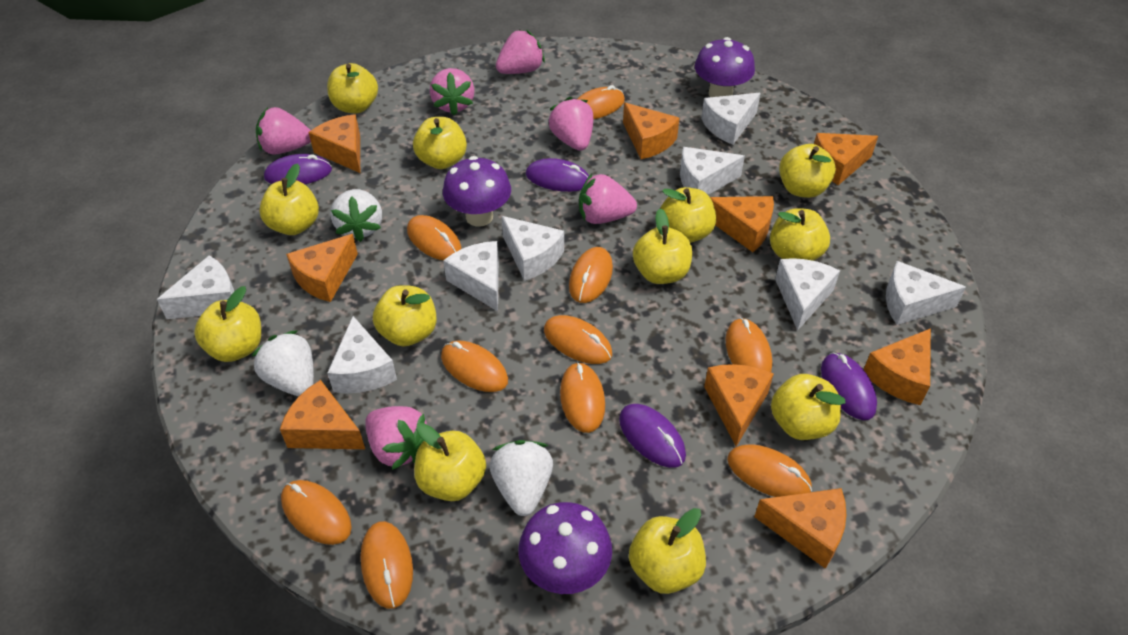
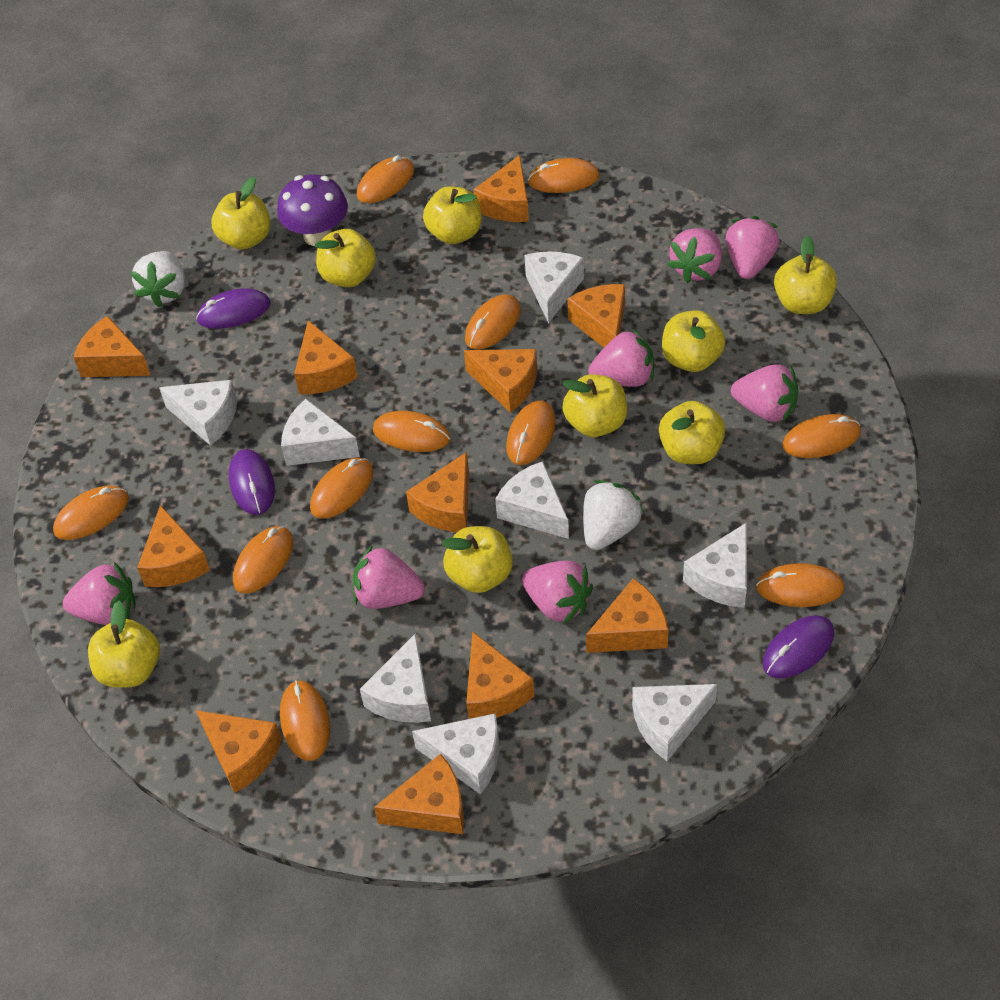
orange cheese: 9 -> 11
orange mouse: 10 -> 11
pink strawberry: 6 -> 7
purple mouse: 4 -> 3
purple mushroom: 3 -> 1
white strawberry: 3 -> 2
yellow apple: 12 -> 9

